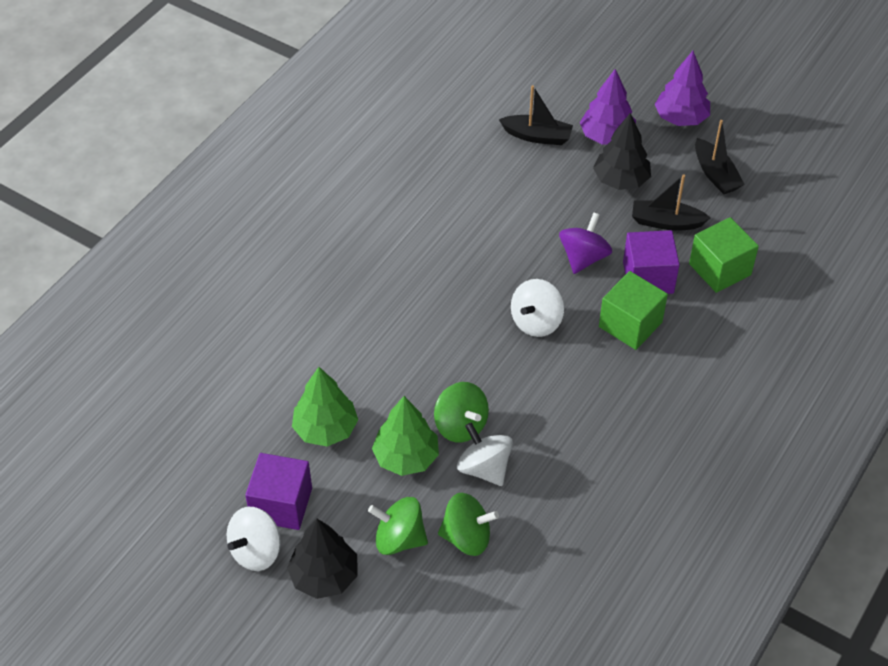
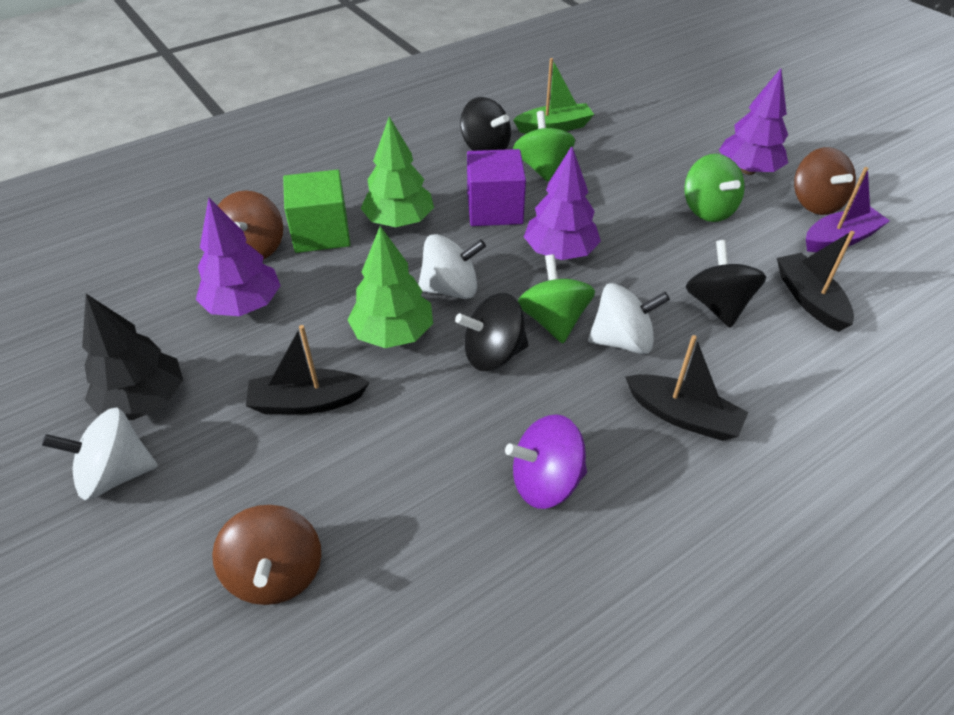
black spinning top: 0 -> 3
black tree: 2 -> 1
brown spinning top: 0 -> 3
green boat: 0 -> 1
green cube: 2 -> 1
purple boat: 0 -> 1
purple cube: 2 -> 1
purple tree: 2 -> 3

